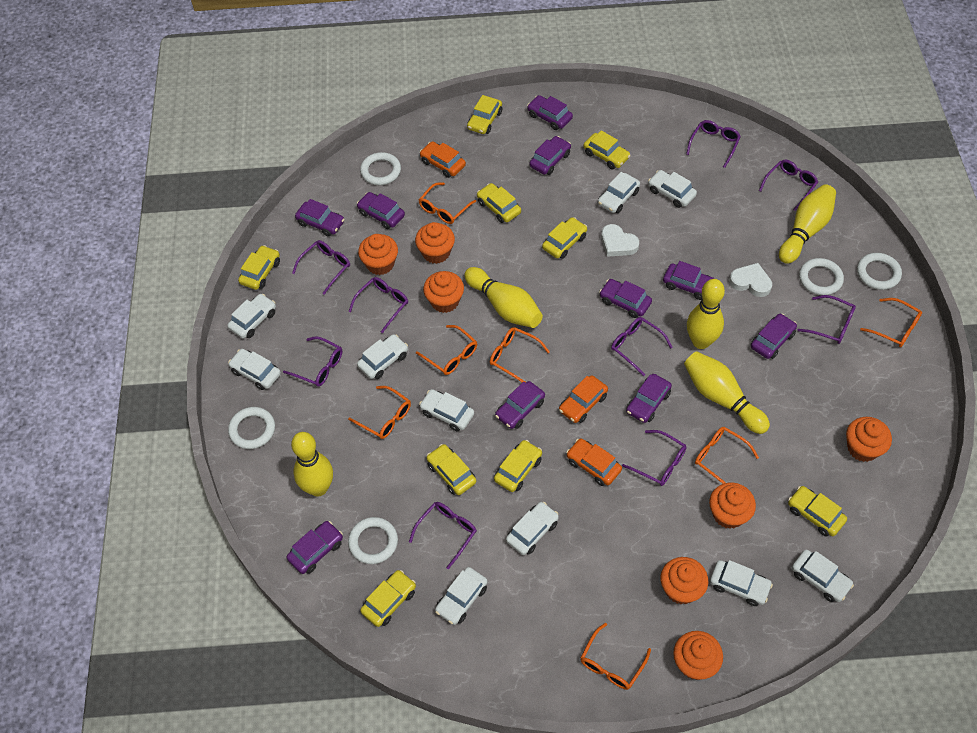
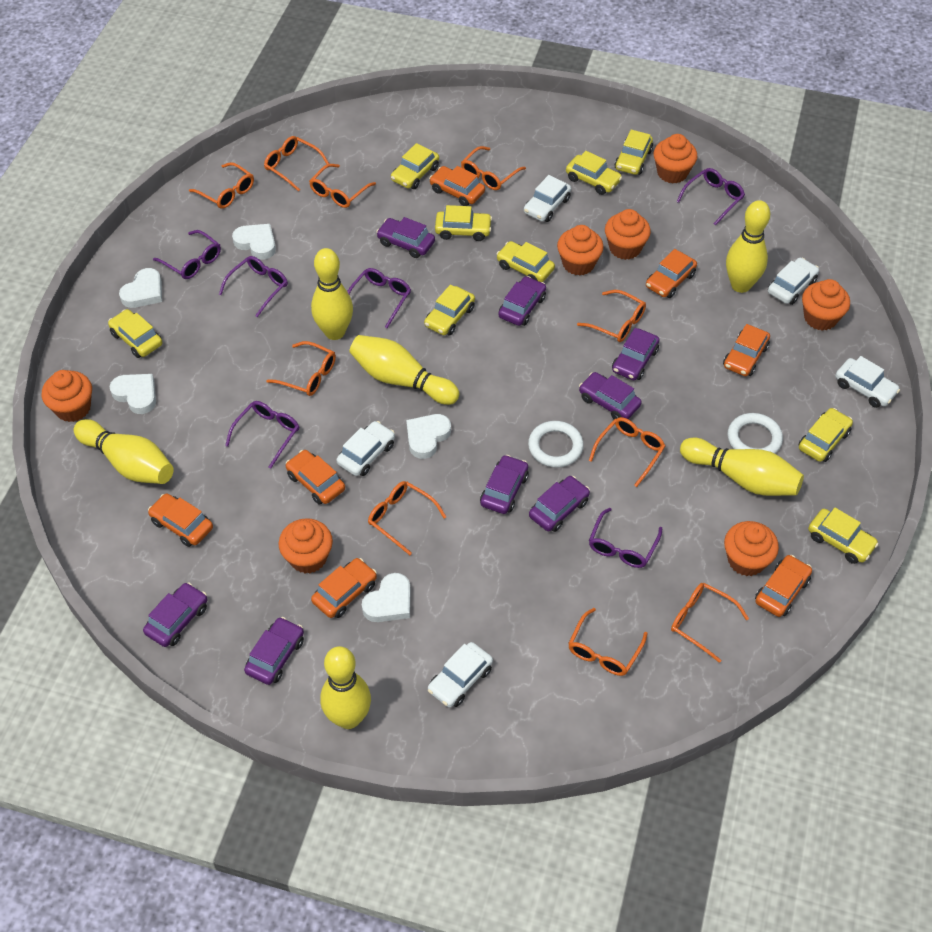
orange car: 3 -> 7
orange glasses: 7 -> 10
purple car: 10 -> 8
purple glasses: 9 -> 6
white car: 10 -> 5
white heart: 2 -> 5
white ring: 5 -> 2
yellow bowling pin: 5 -> 6

